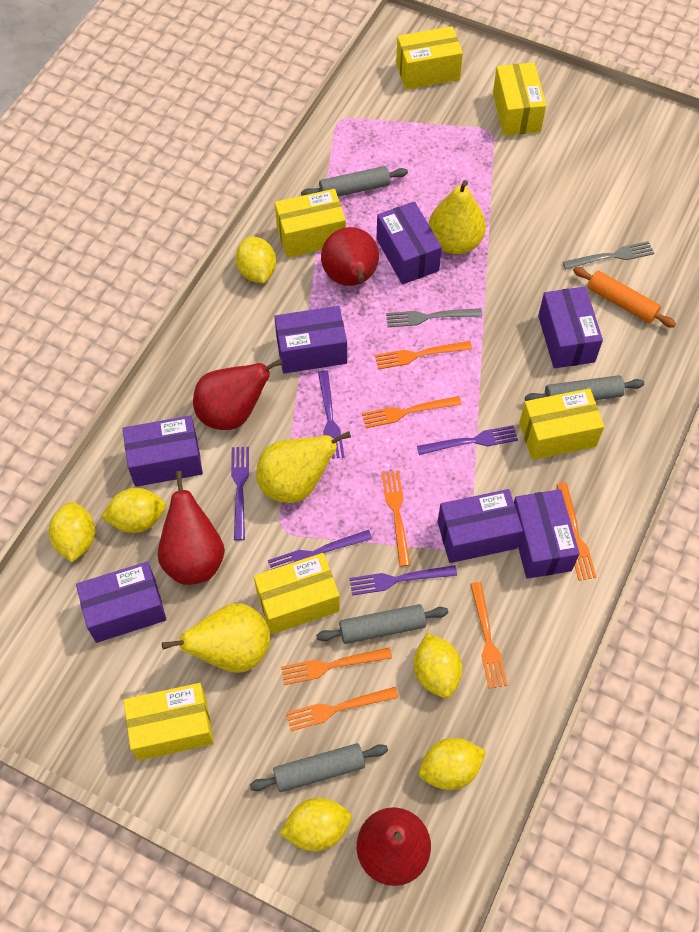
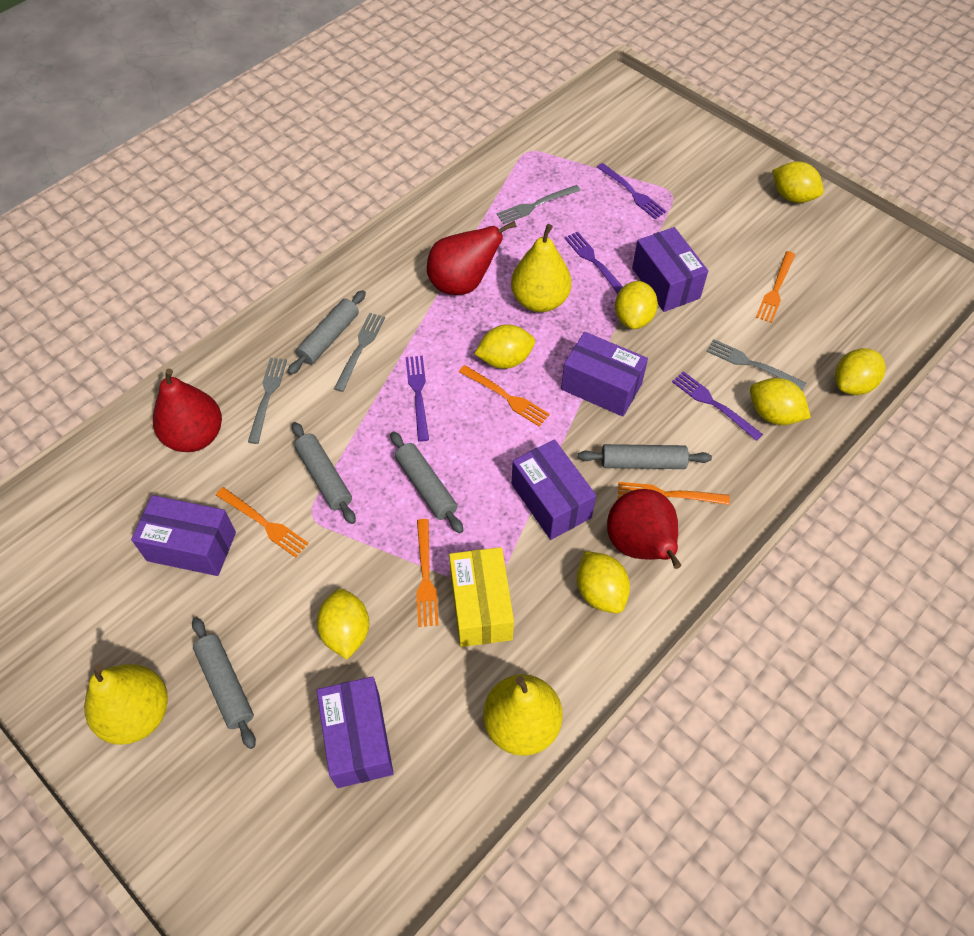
grey fork: 2 -> 4
grey rolling pin: 4 -> 5
orange fork: 7 -> 5
orange rolling pin: 1 -> 0
purple box: 7 -> 5
purple fork: 5 -> 4
red pear: 4 -> 3
yellow box: 6 -> 1
yellow lemon: 6 -> 7

